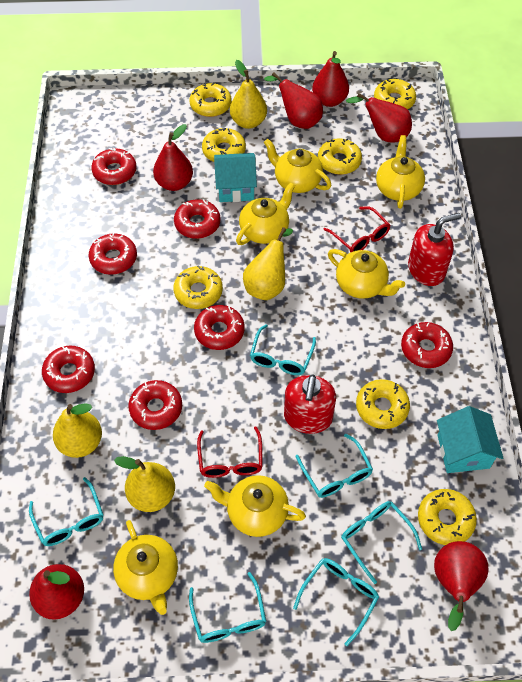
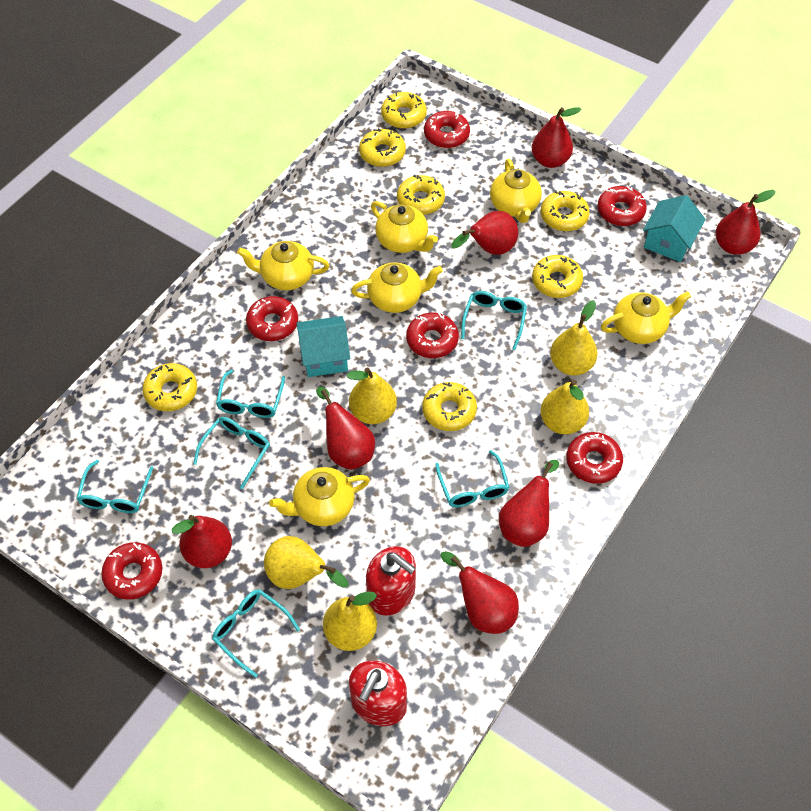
red donut: 7 -> 6
red glasses: 2 -> 0
red pear: 6 -> 7
yellow pear: 4 -> 5

